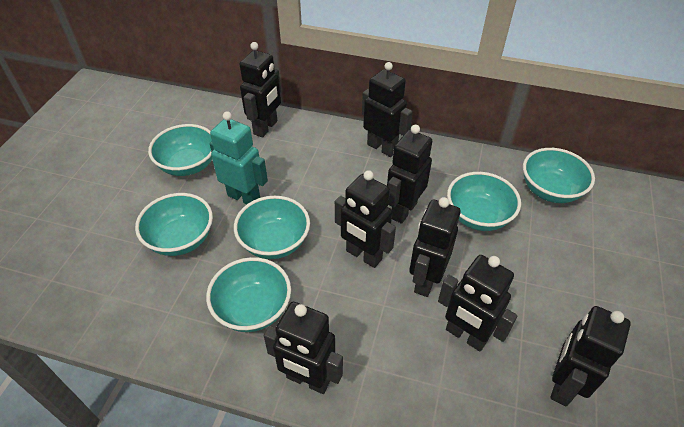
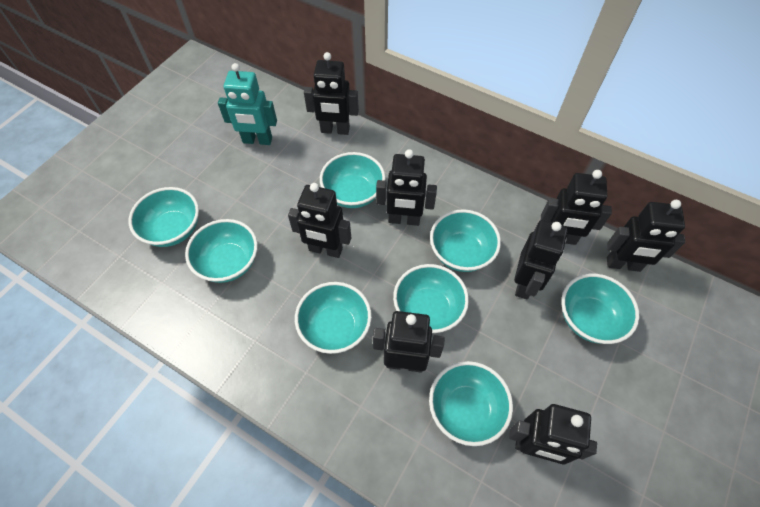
turquoise bowl: 6 -> 8

